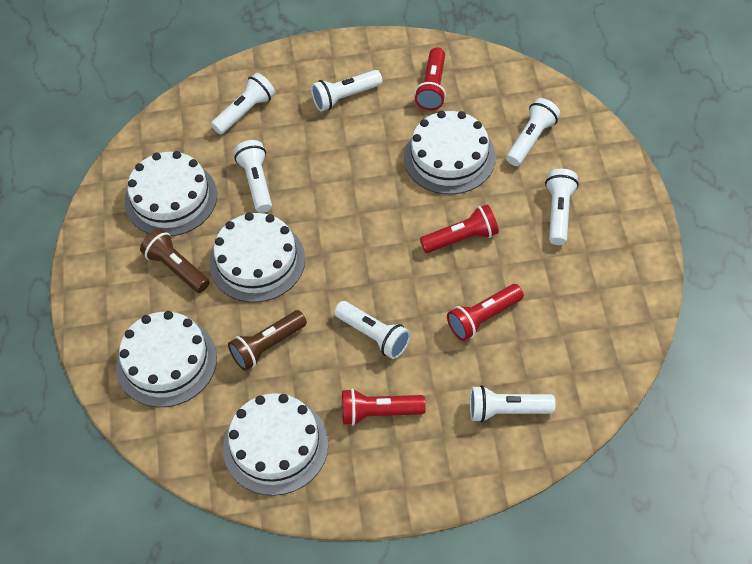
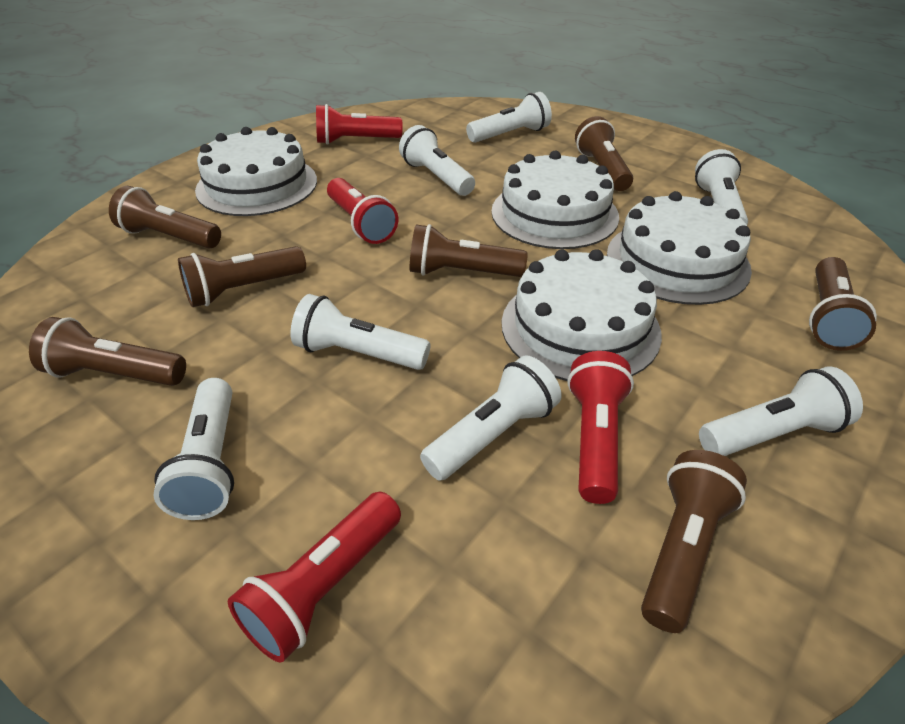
brown flashlight: 2 -> 7
white cake: 5 -> 4

